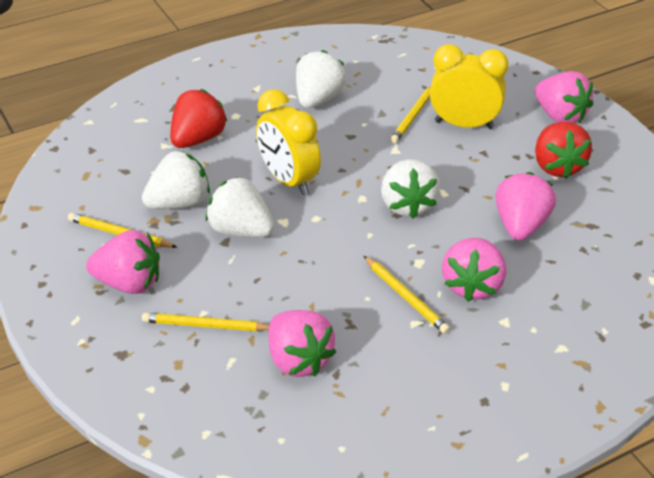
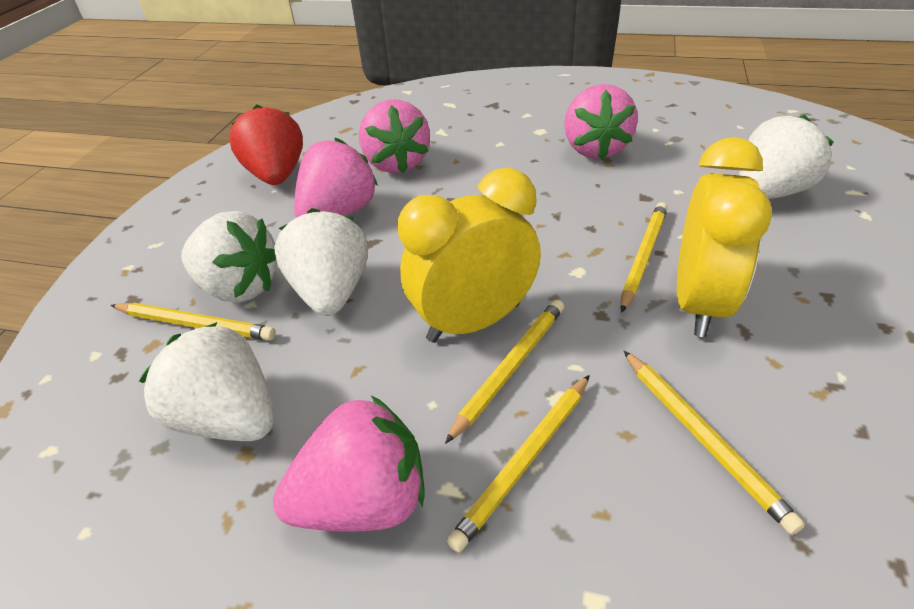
pink strawberry: 5 -> 4
red strawberry: 2 -> 1
yellow pencil: 4 -> 5

